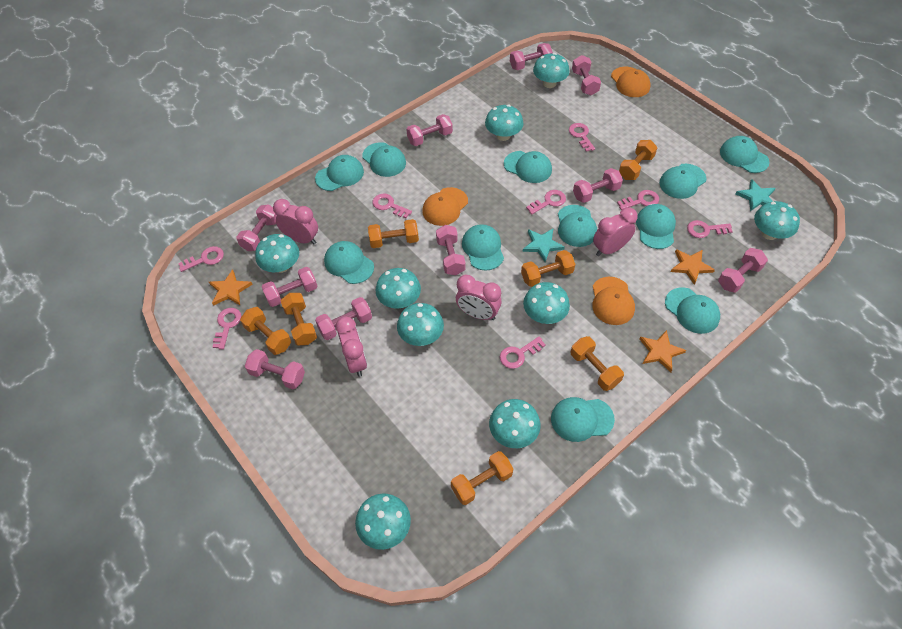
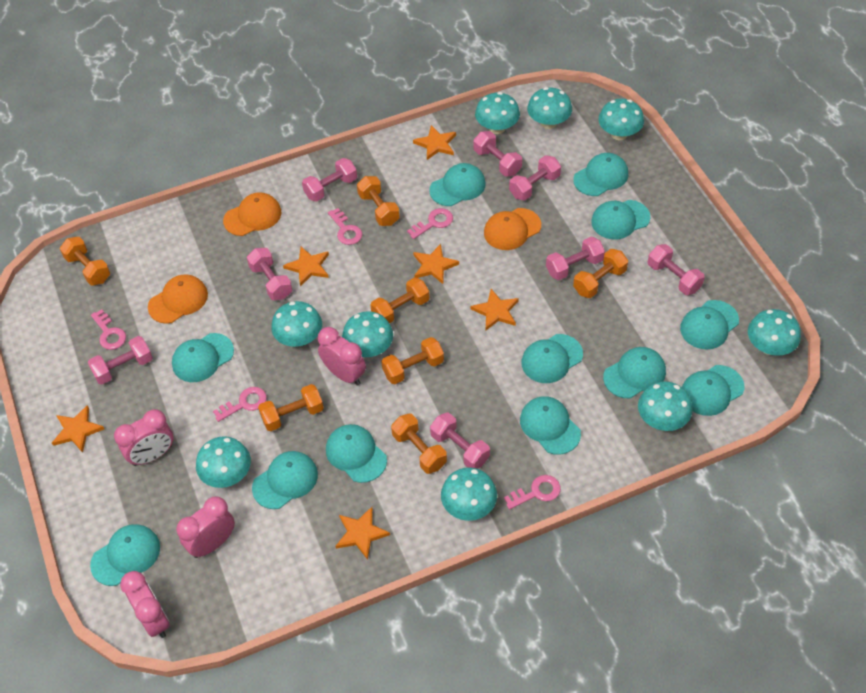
orange star: 3 -> 6
pink dumbbell: 10 -> 8
pink key: 8 -> 5
turquoise cap: 11 -> 12
turquoise star: 2 -> 0

